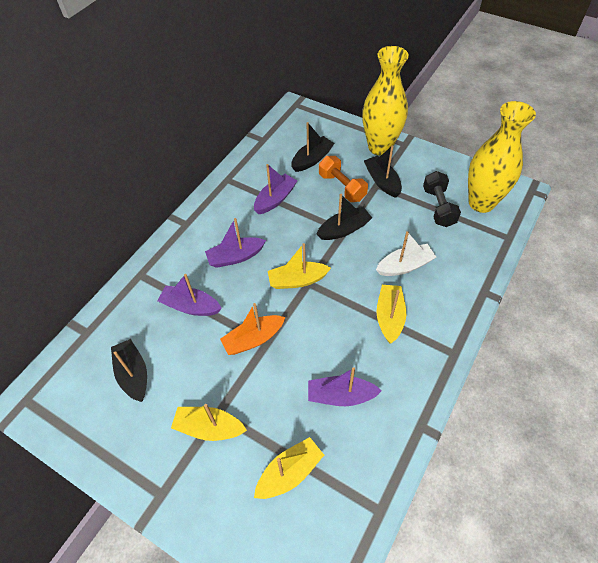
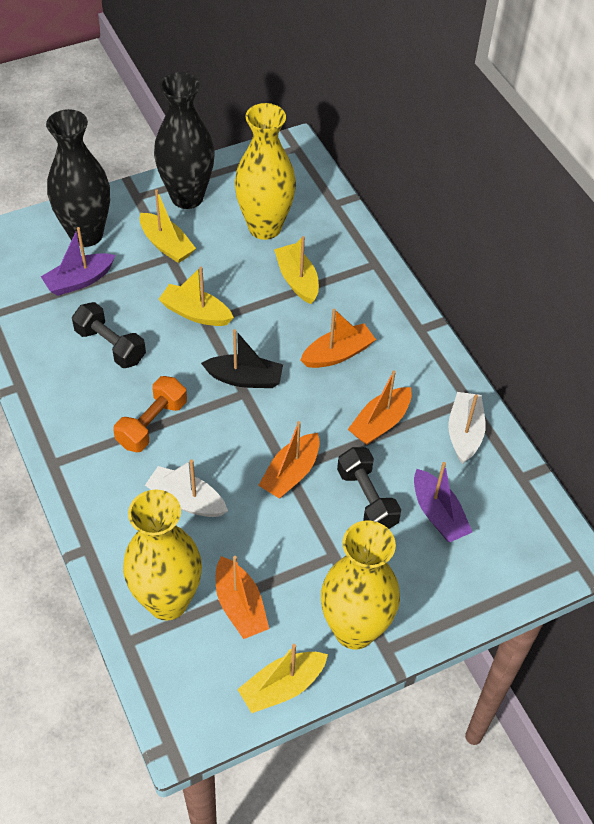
black boat: 4 -> 1
black dumbbell: 1 -> 2
black vase: 0 -> 2
orange boat: 1 -> 4
purple boat: 4 -> 2
white boat: 1 -> 2
yellow vase: 2 -> 3

